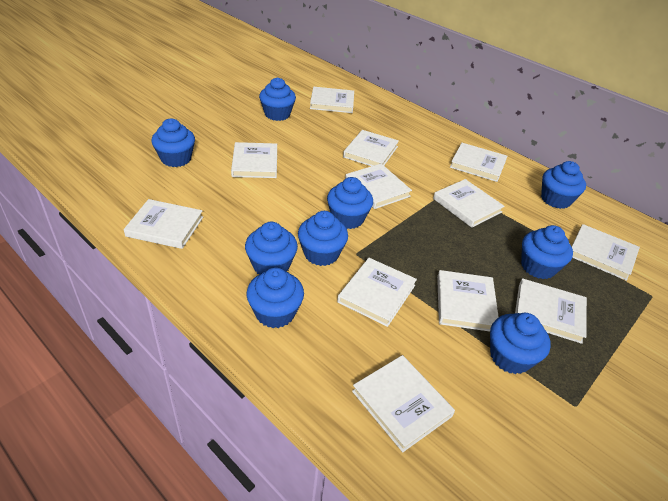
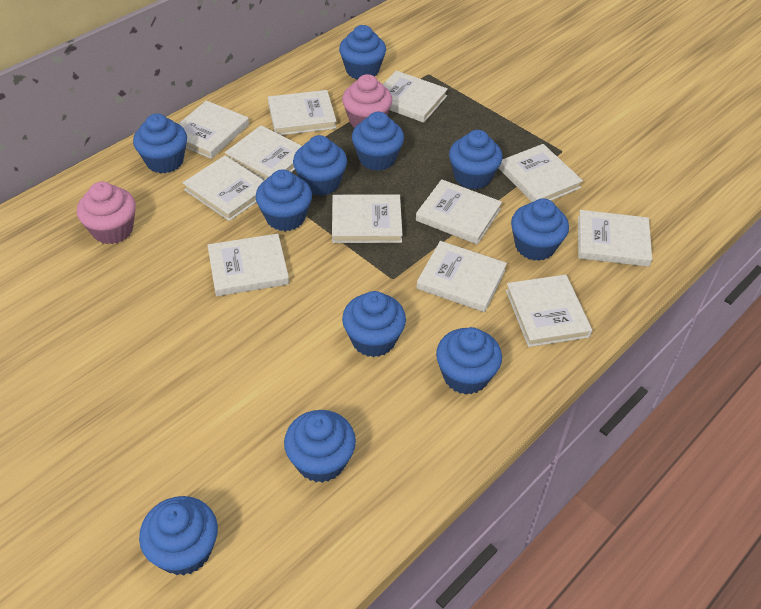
blue cupcake: 9 -> 11
pink cupcake: 0 -> 2

